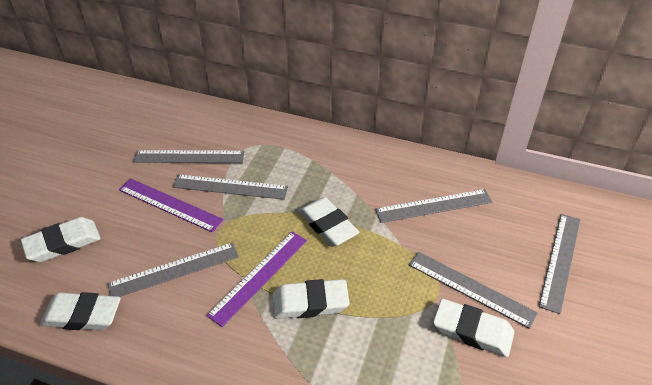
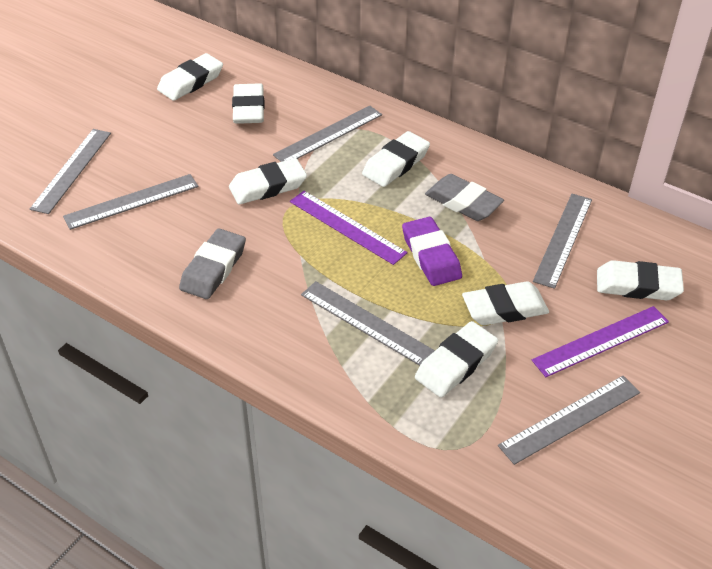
grey eraser: 0 -> 2
purple eraser: 0 -> 1
white eraser: 5 -> 7

